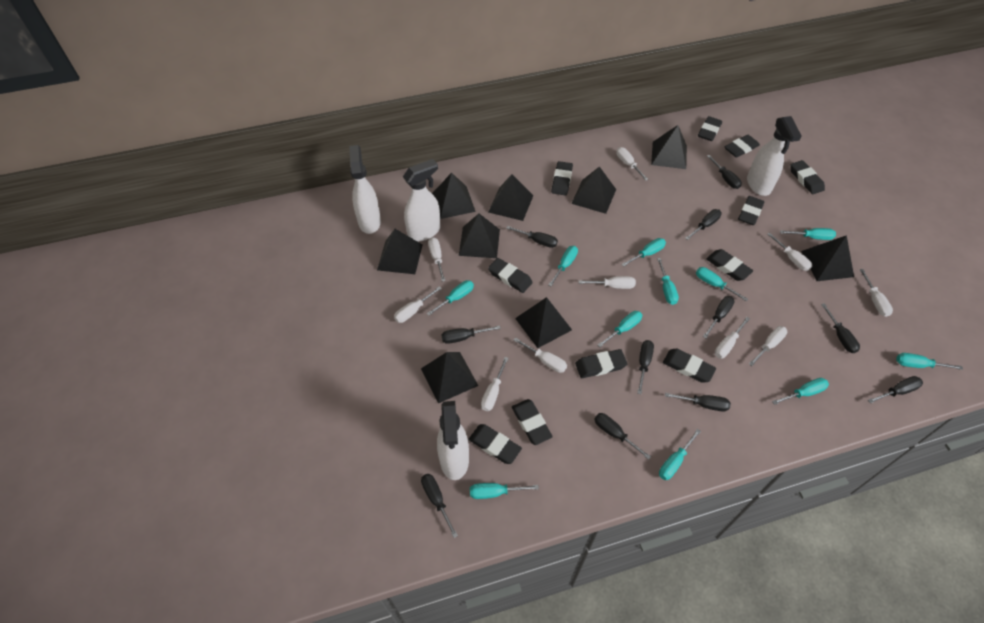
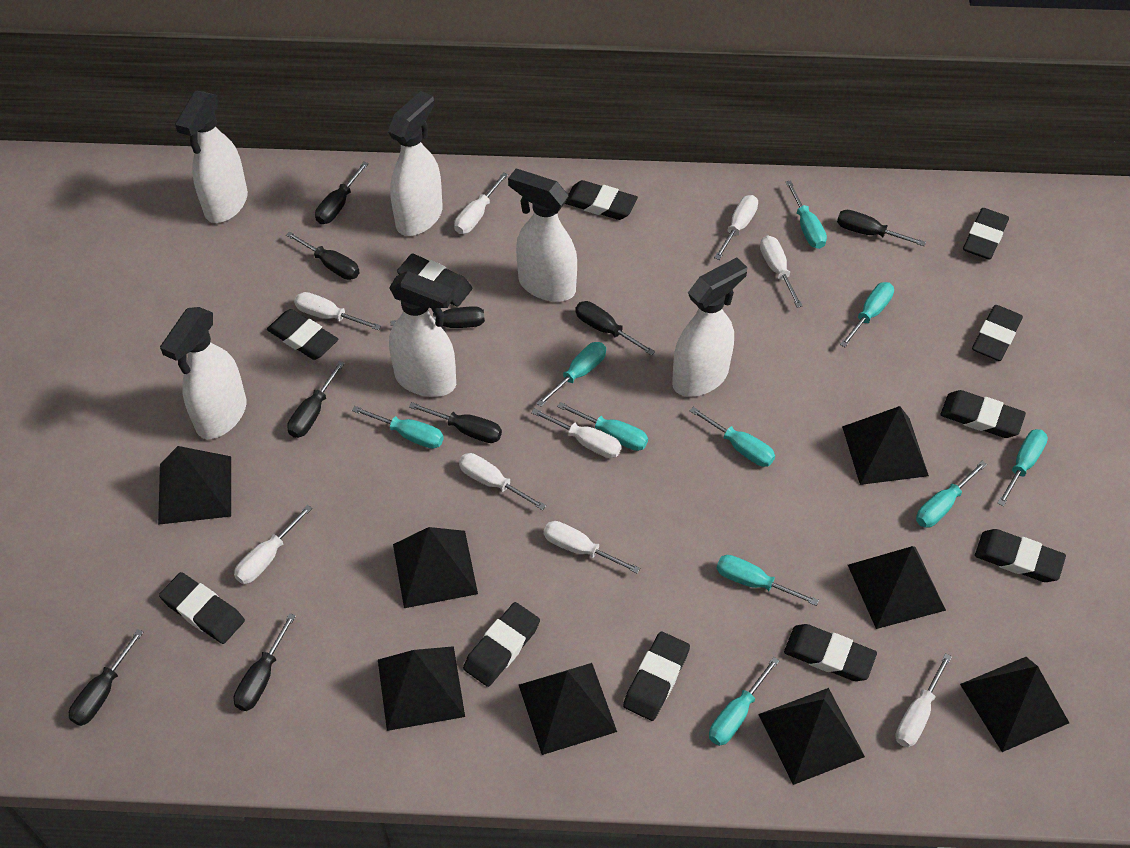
black pyramid: 9 -> 8
black screwdriver: 11 -> 9
turquoise screwdriver: 11 -> 10
white screwdriver: 10 -> 9
white spray bottle: 4 -> 6

